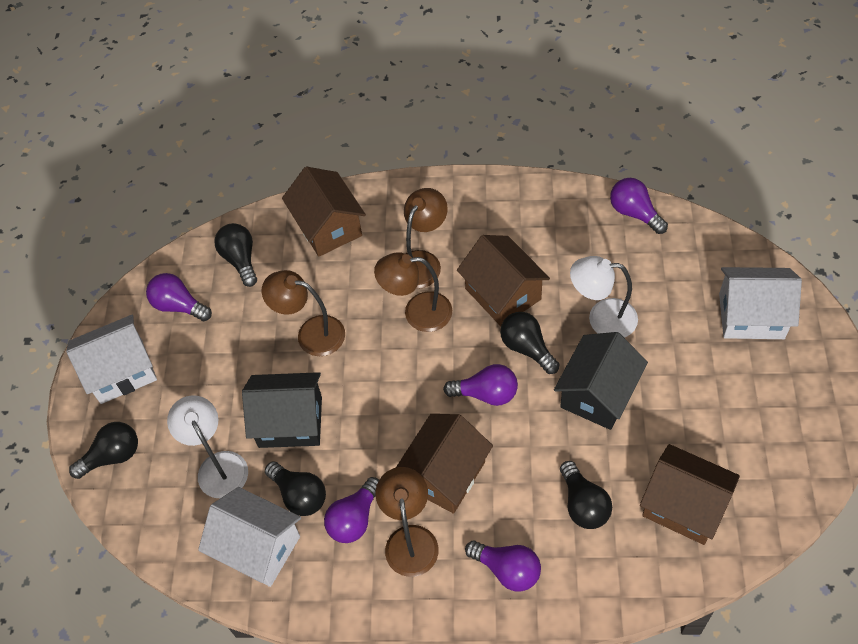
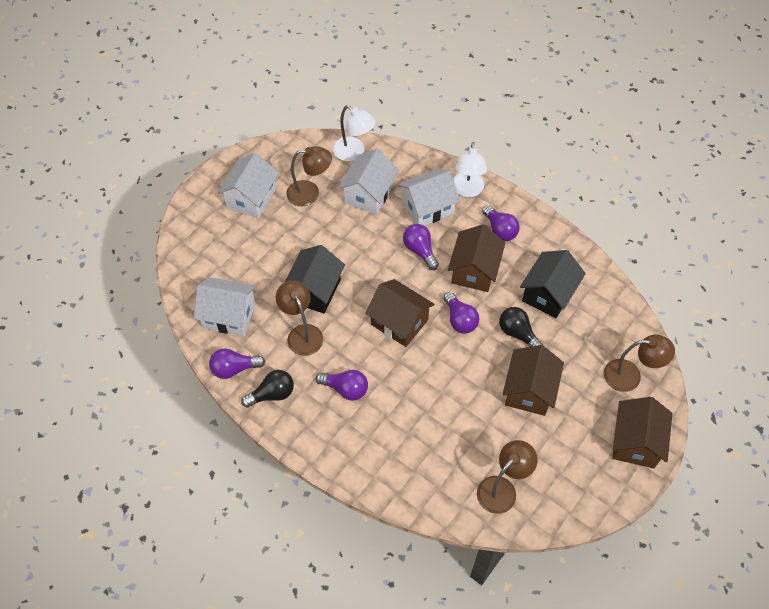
black light bulb: 5 -> 2
white house: 3 -> 4

